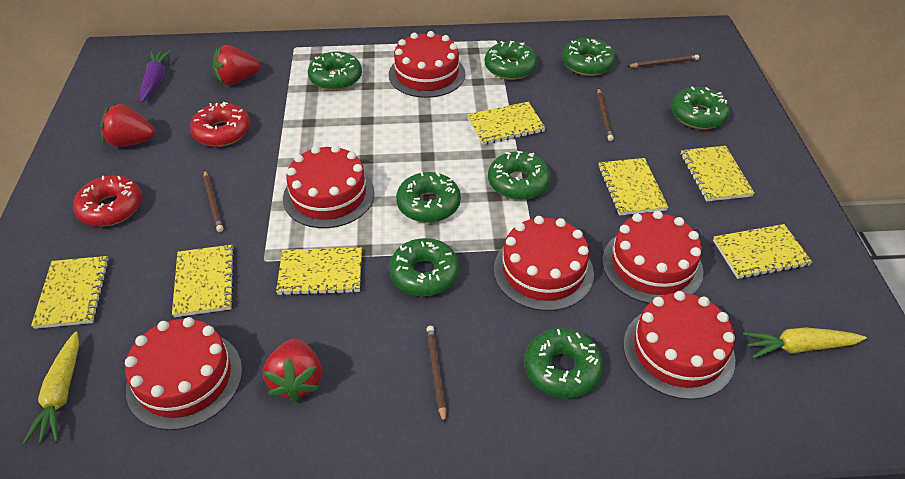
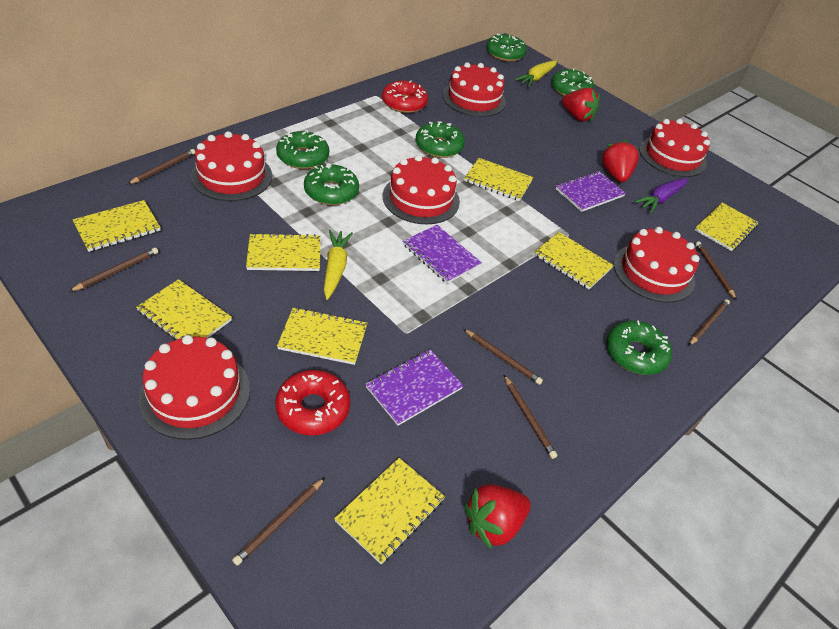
brown pencil: 4 -> 7
green donut: 8 -> 6
purple notebook: 0 -> 3
yellow notebook: 7 -> 8

